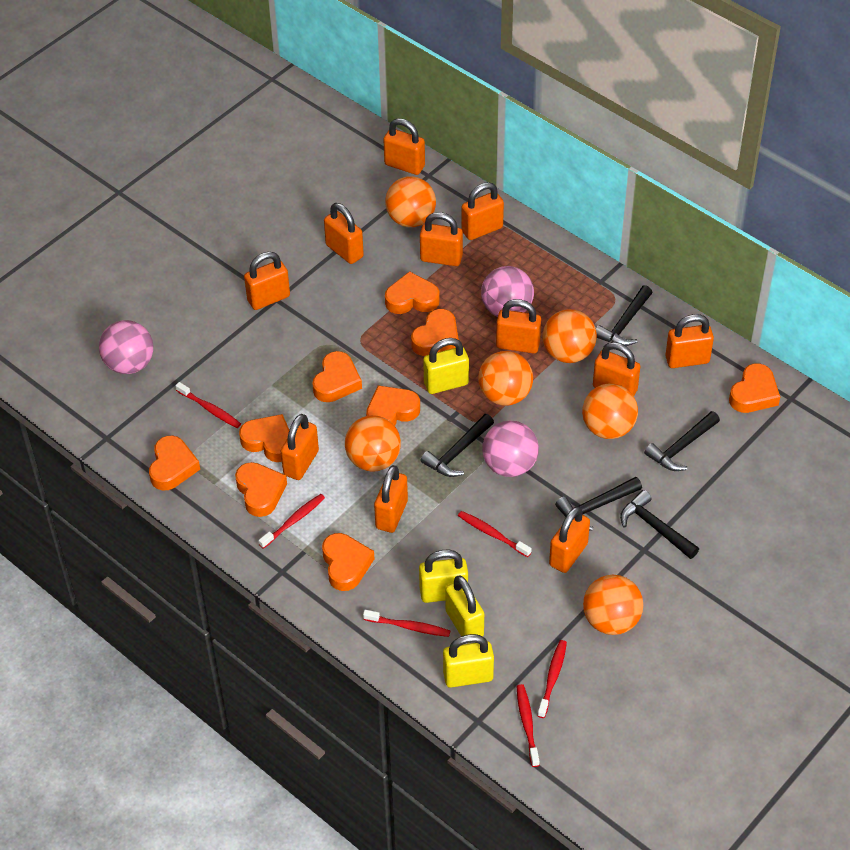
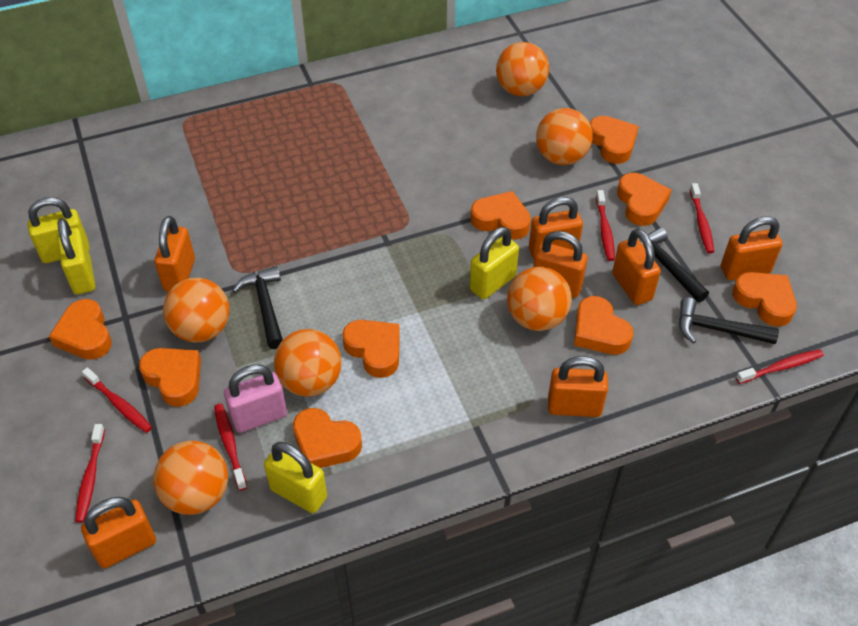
black hammer: 5 -> 3
orange padlock: 11 -> 7
pink ball: 3 -> 0
pink padlock: 0 -> 1

